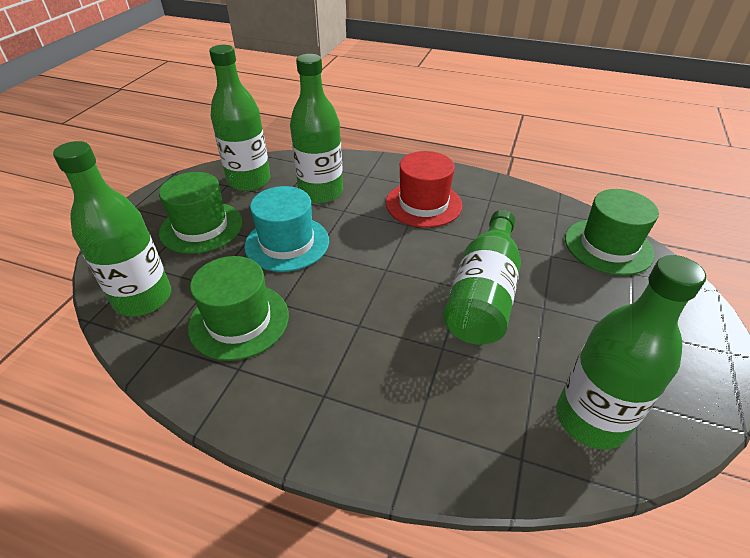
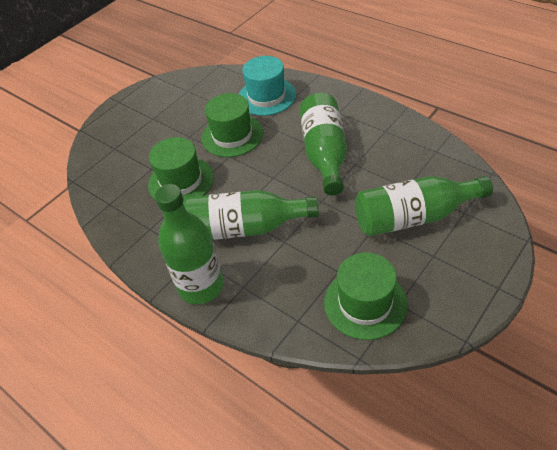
green bottle: 5 -> 4
red hat: 1 -> 0

